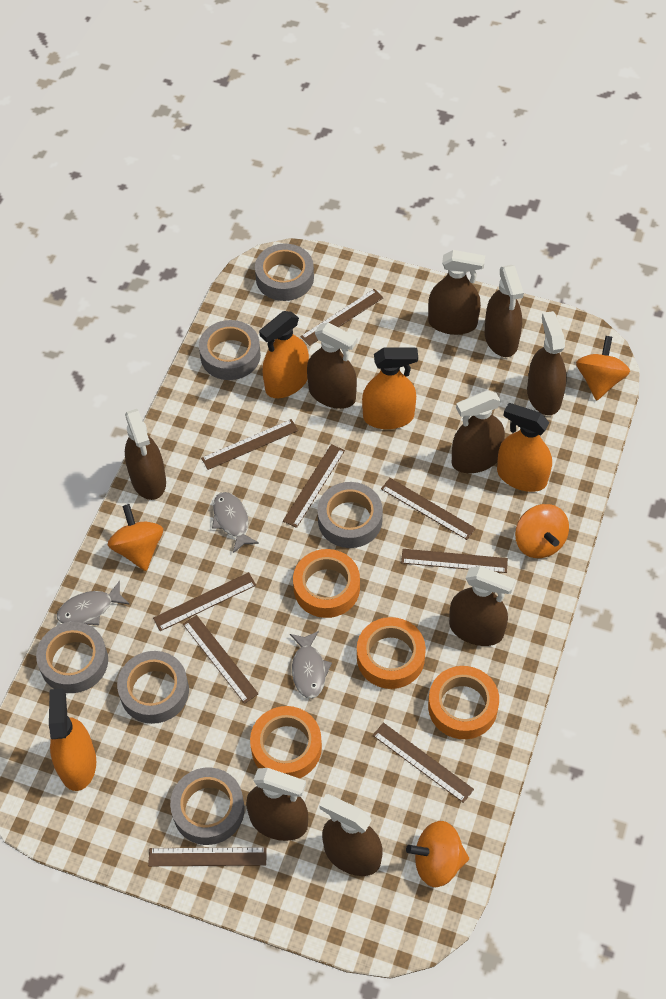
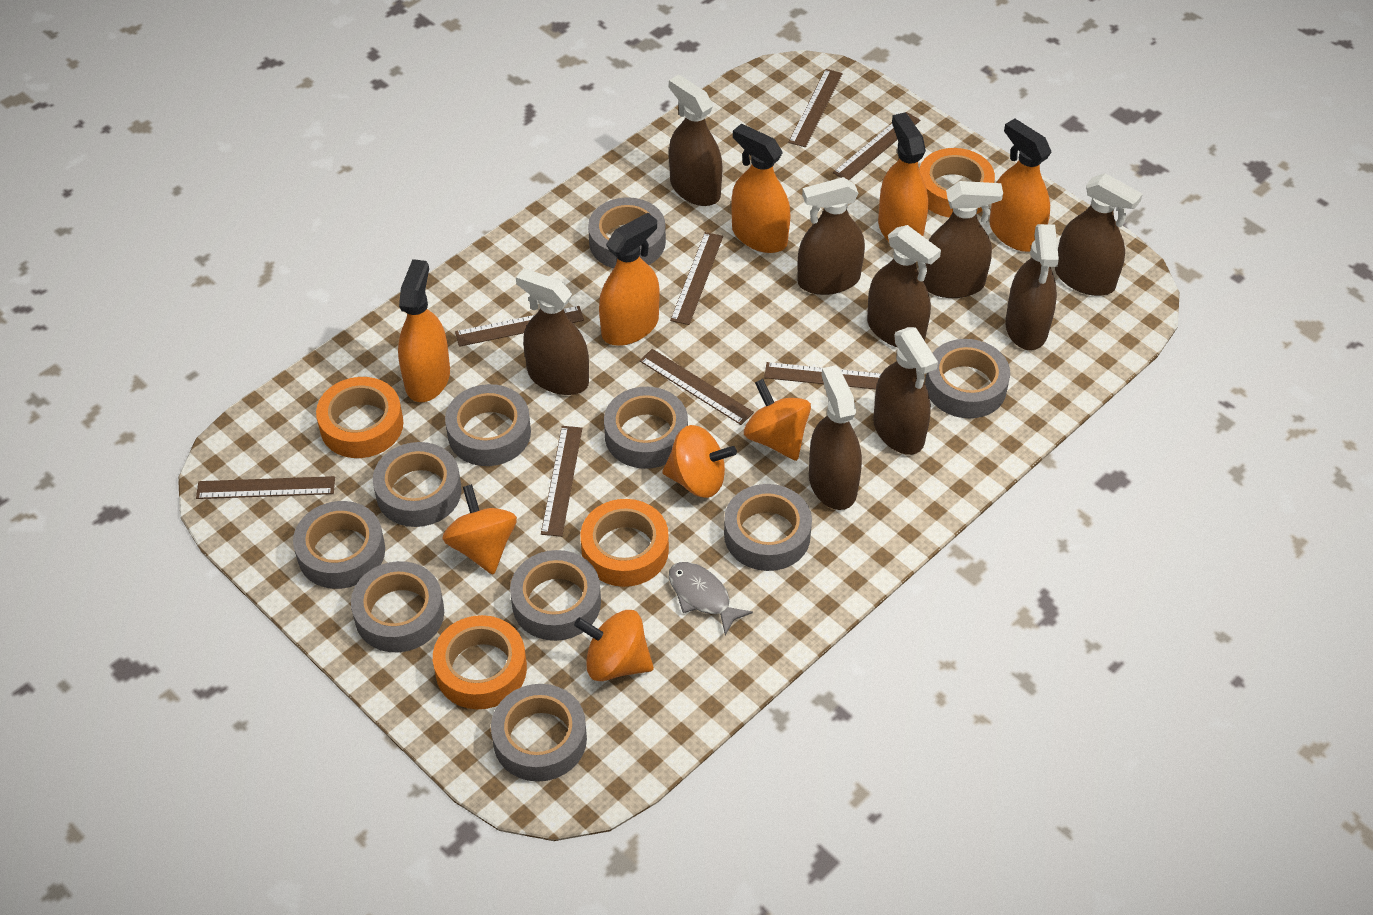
brown ruler: 9 -> 8
grey fish: 3 -> 1
grey tape: 6 -> 10
orange spray bottle: 4 -> 5

